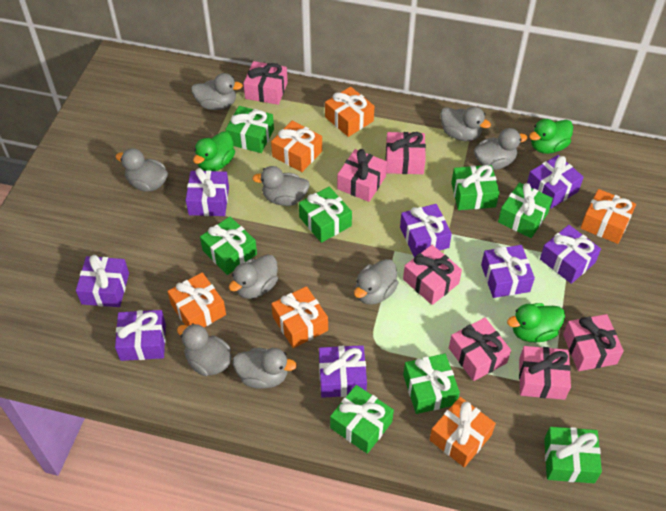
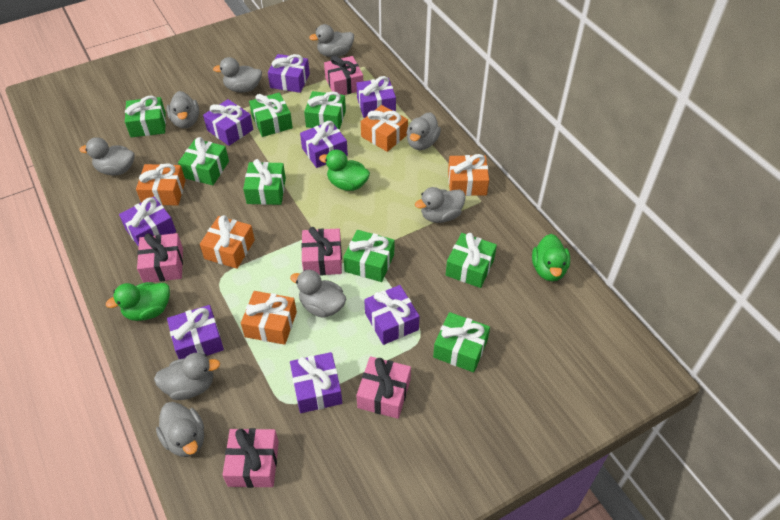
orange gift: 6 -> 5
pink gift: 7 -> 5

